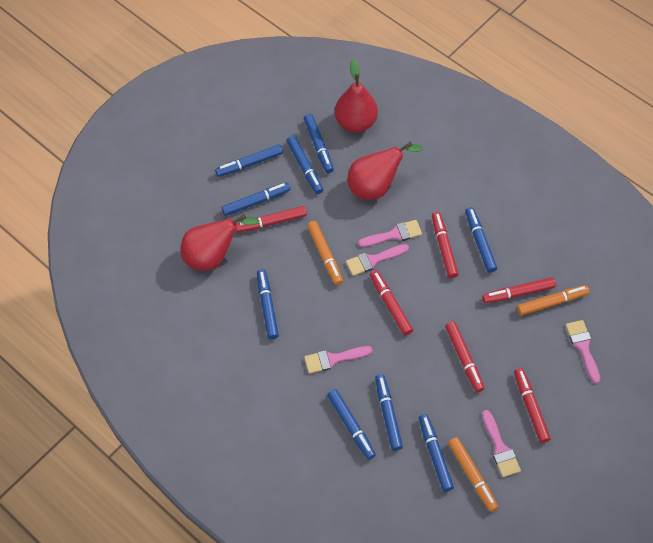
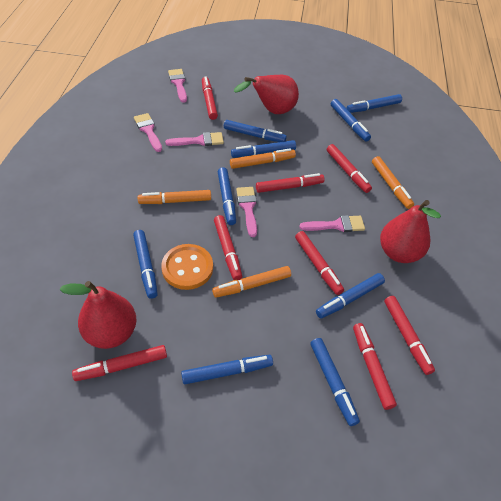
orange button: 0 -> 1
orange marker: 3 -> 4
red marker: 6 -> 8

